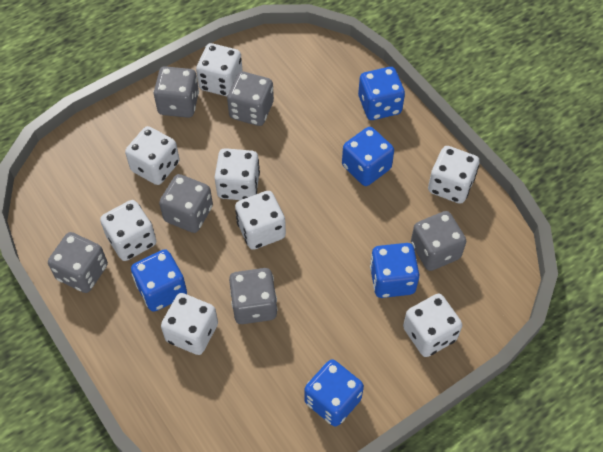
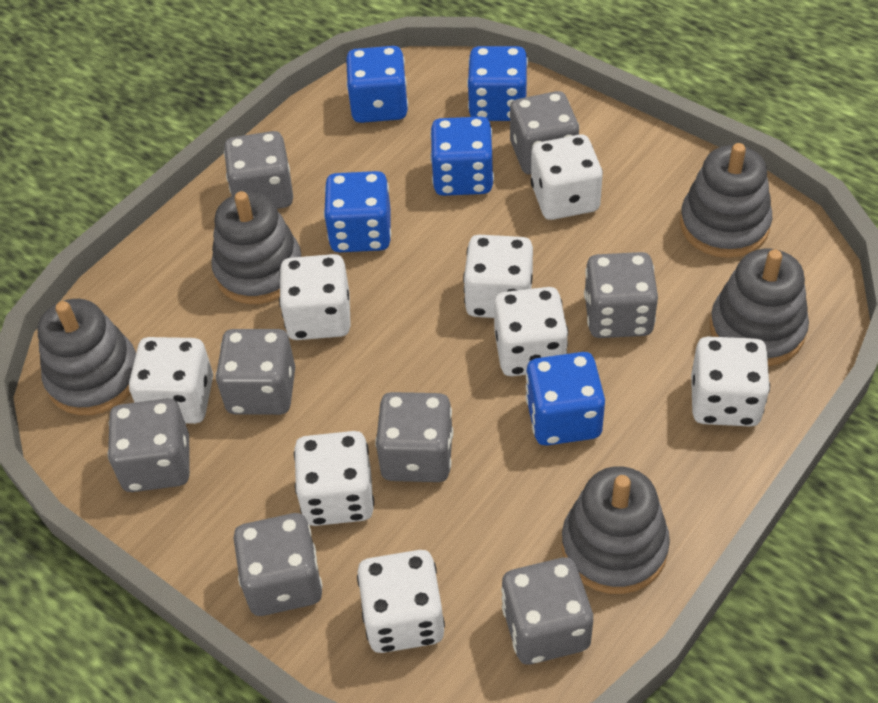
grey dice: 6 -> 8
grey stacking toy: 0 -> 5

